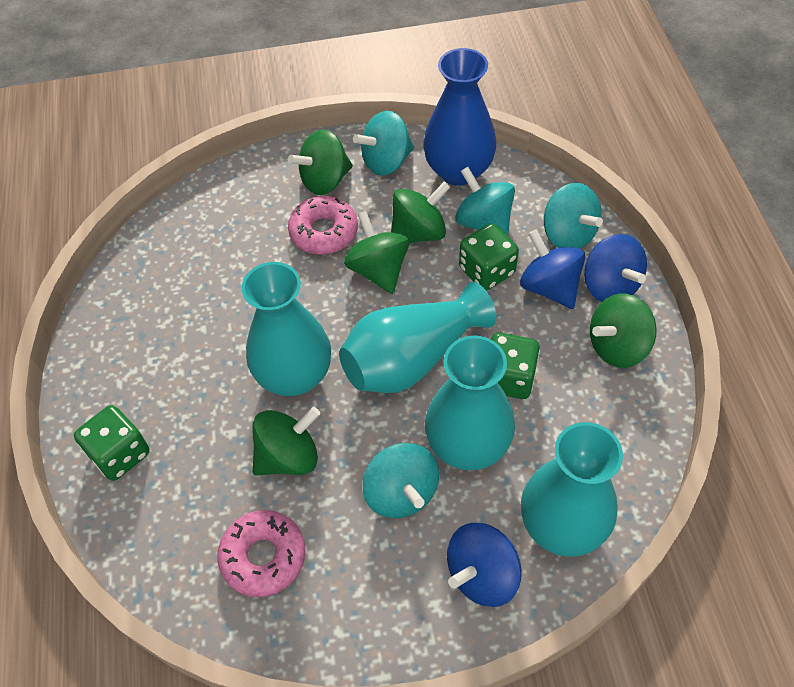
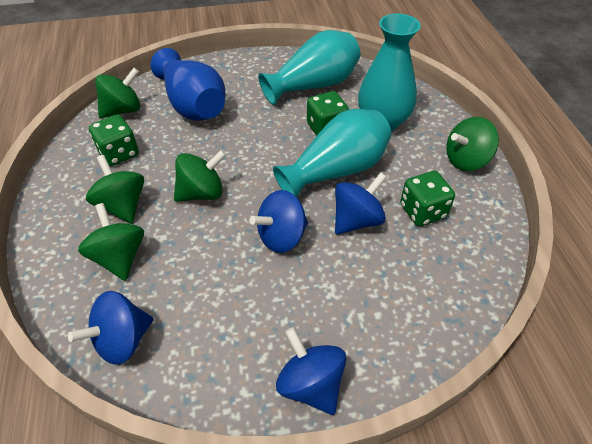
blue spinning top: 3 -> 4
pink donut: 2 -> 0
turquoise spinning top: 4 -> 0
turquoise vase: 4 -> 3

